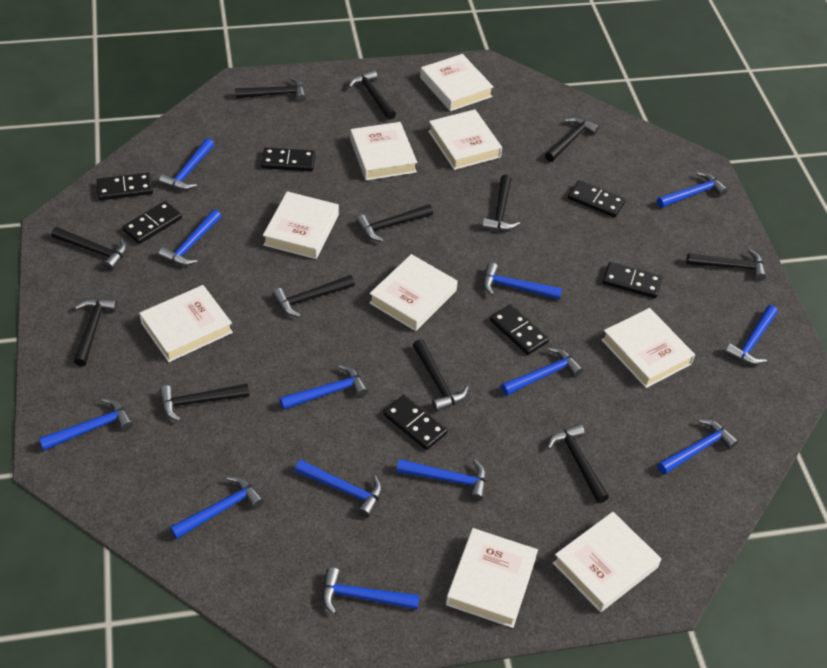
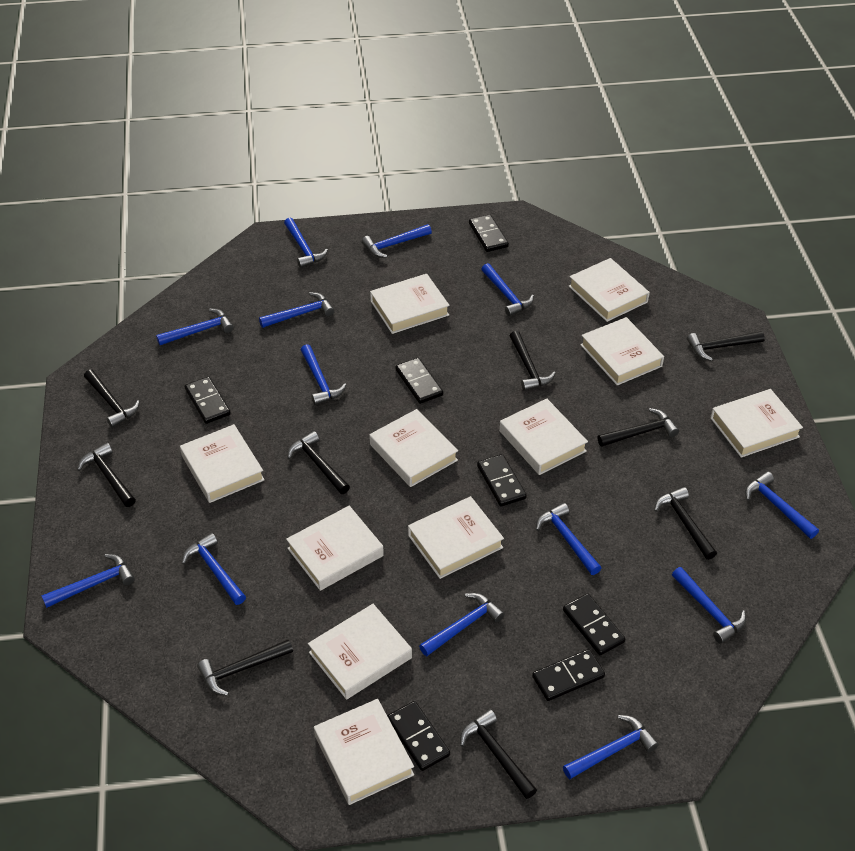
black hammer: 12 -> 9
white book: 9 -> 11

